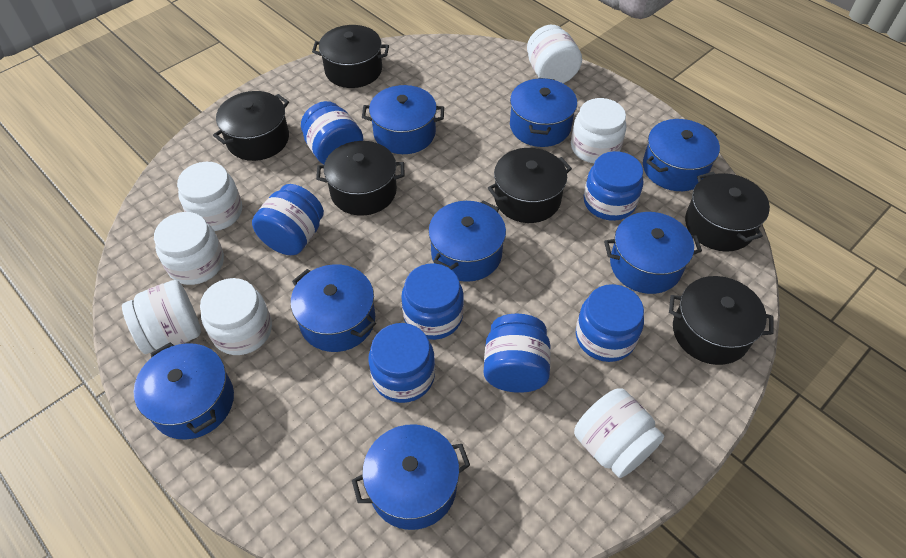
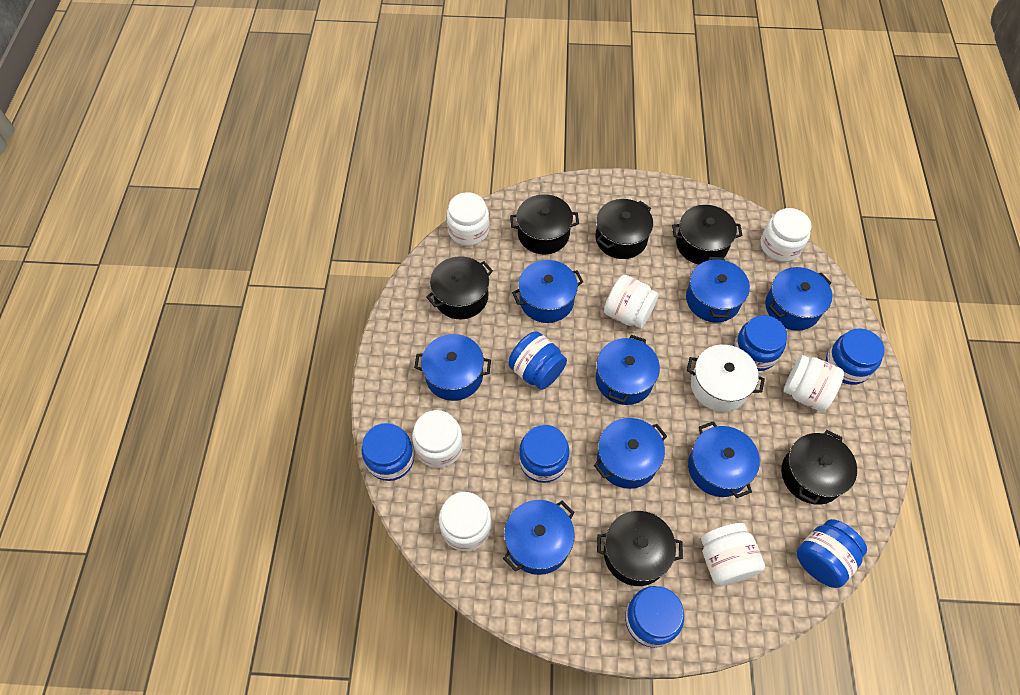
white pot: 0 -> 1

